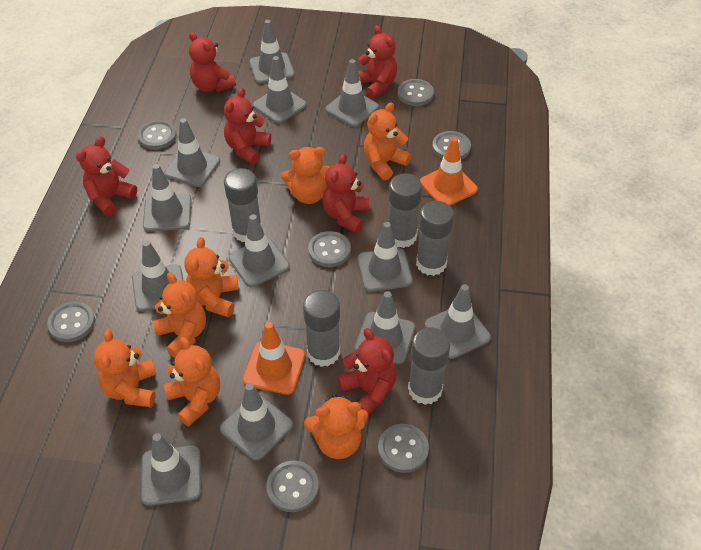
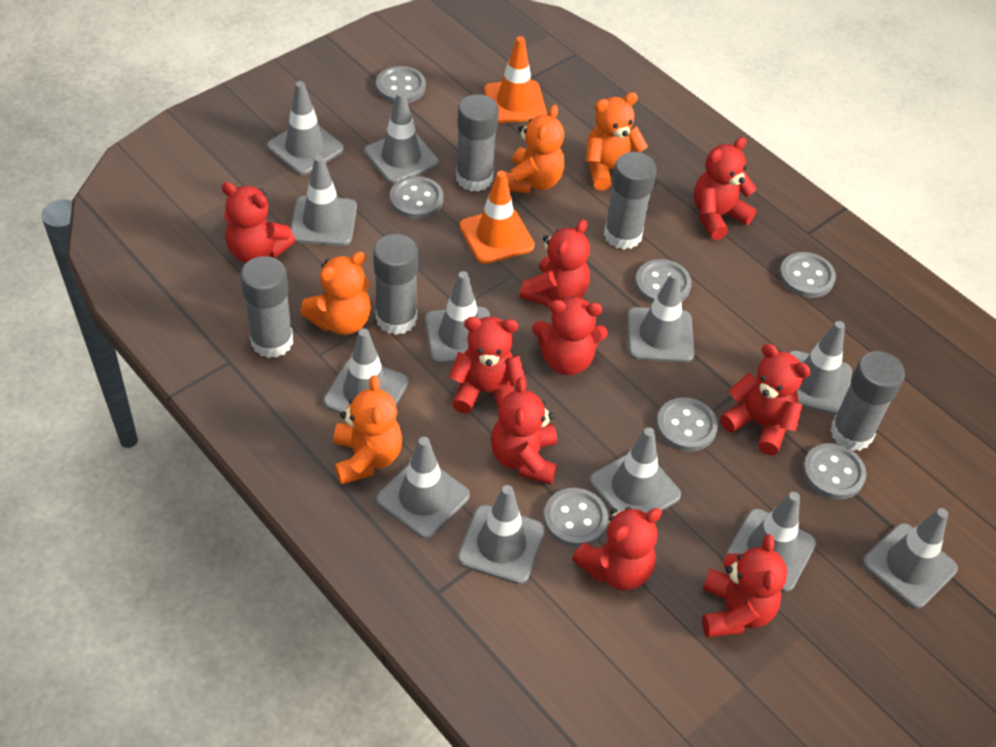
orange teddy bear: 7 -> 4
red teddy bear: 6 -> 9

